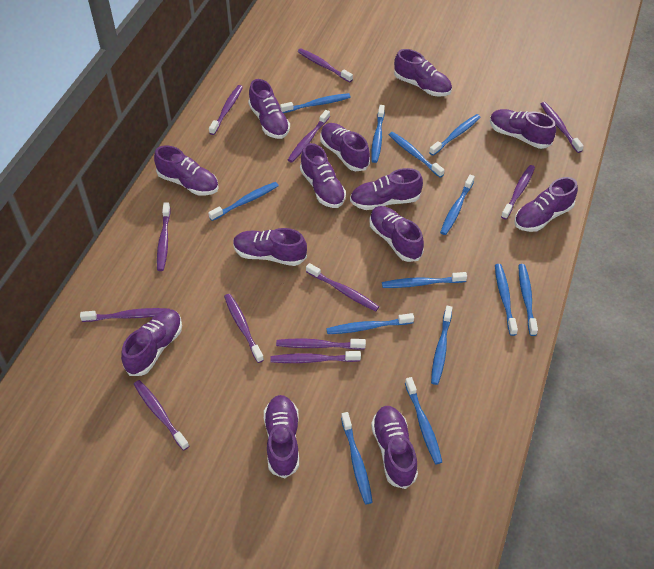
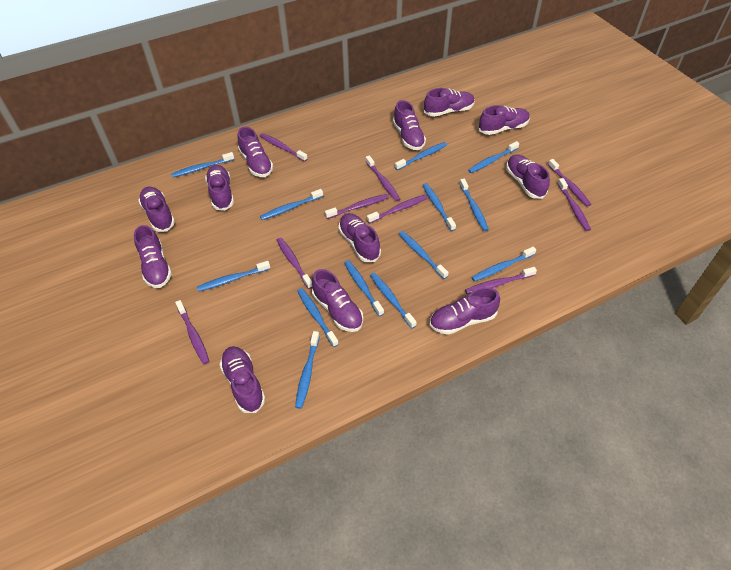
purple shoe: 13 -> 12
purple toothbrush: 12 -> 9

